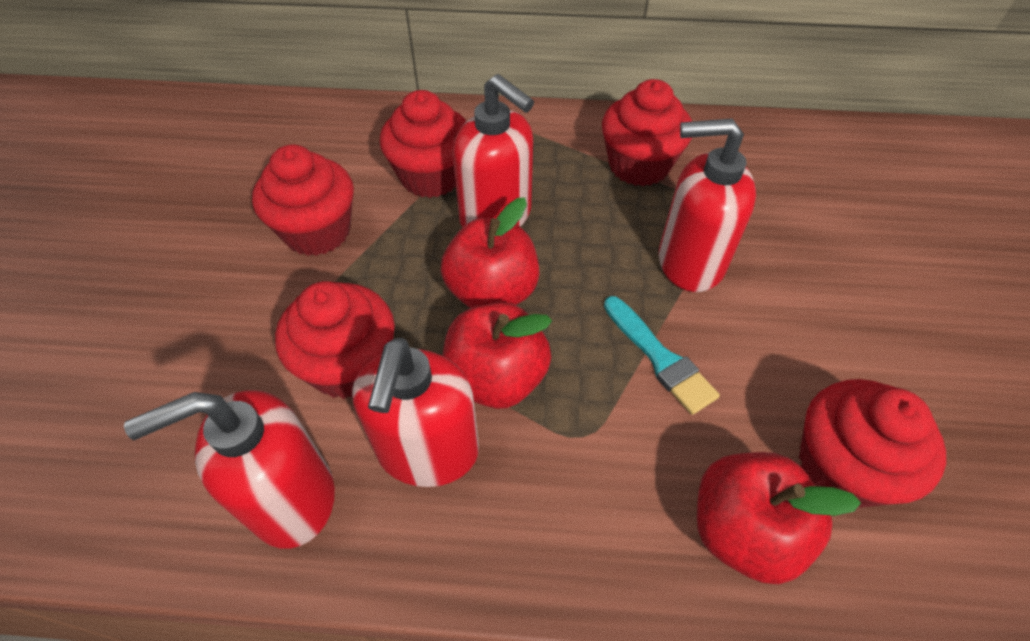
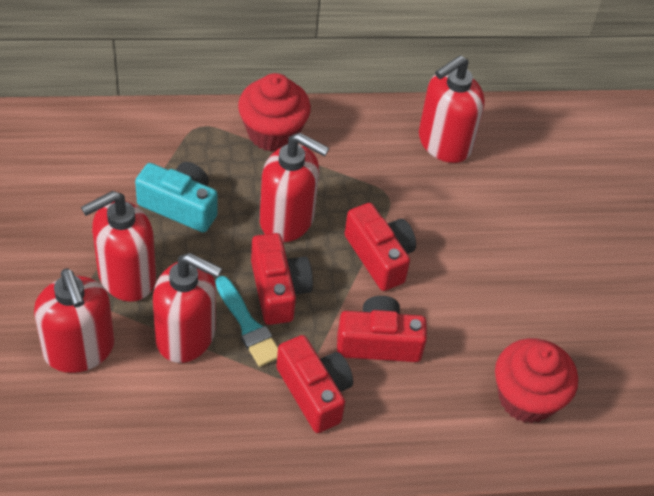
red apple: 3 -> 0
red camera: 0 -> 4
red cupcake: 5 -> 2
red soap dispenser: 4 -> 5
turquoise camera: 0 -> 1

